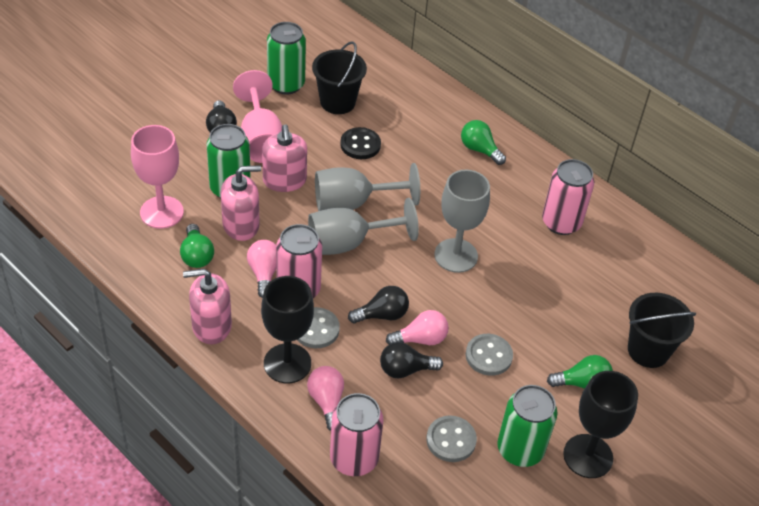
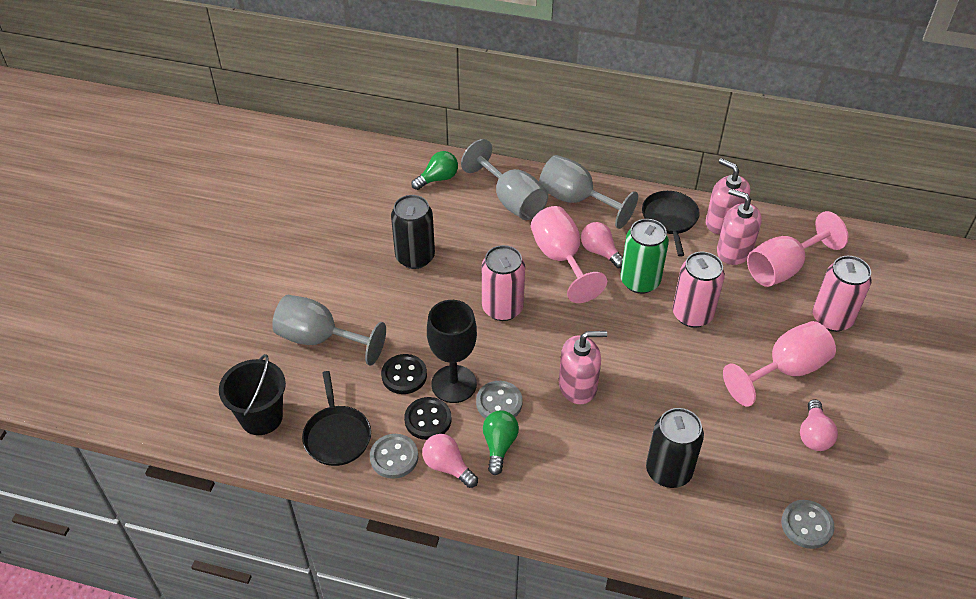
black bucket: 2 -> 1
black button: 1 -> 2
black can: 0 -> 2
black goblet: 2 -> 1
black light bulb: 3 -> 0
black pan: 0 -> 2
green can: 3 -> 1
green light bulb: 3 -> 2
pink goblet: 2 -> 3

